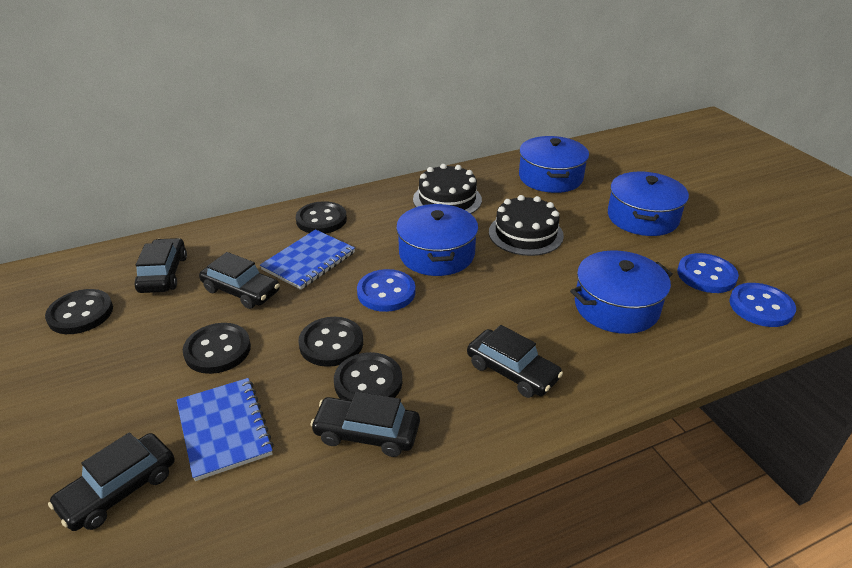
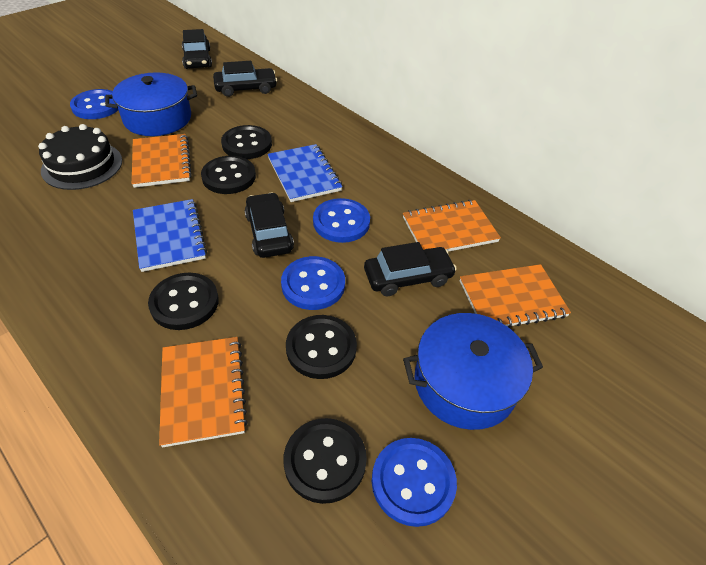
black cake: 2 -> 1
black car: 5 -> 4
blue button: 3 -> 4
blue pot: 4 -> 2
orange notebook: 0 -> 4

